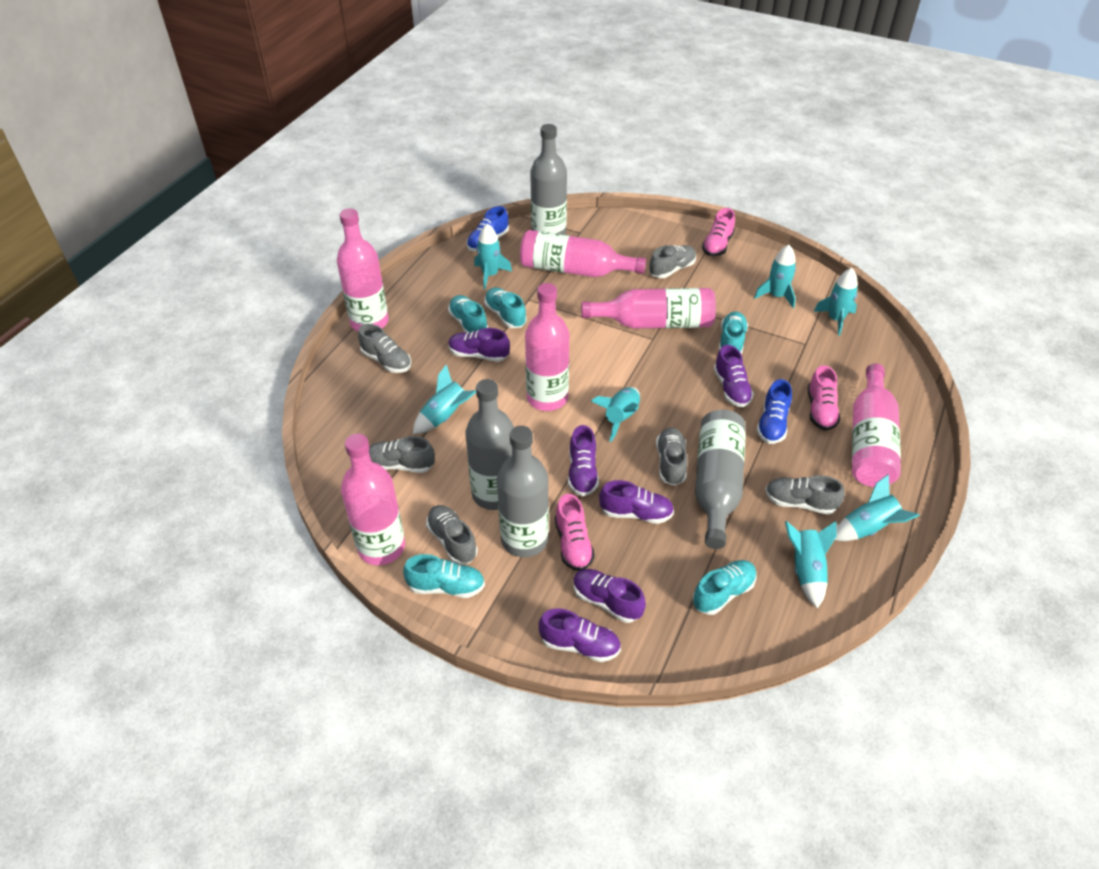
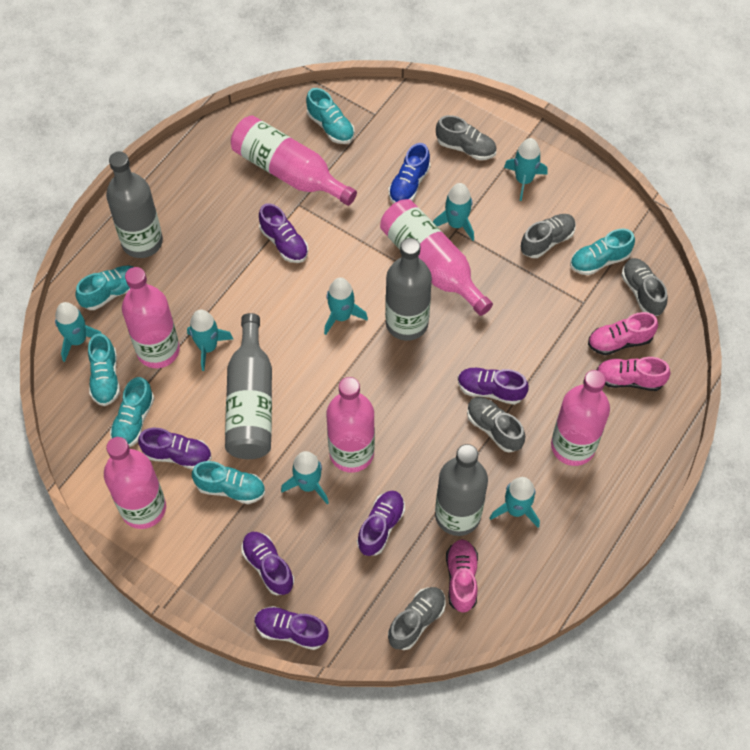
blue shoe: 2 -> 1
grey shoe: 6 -> 5
turquoise shoe: 5 -> 6

